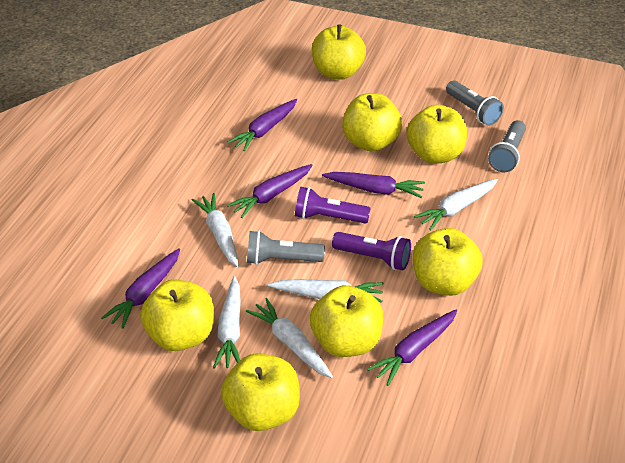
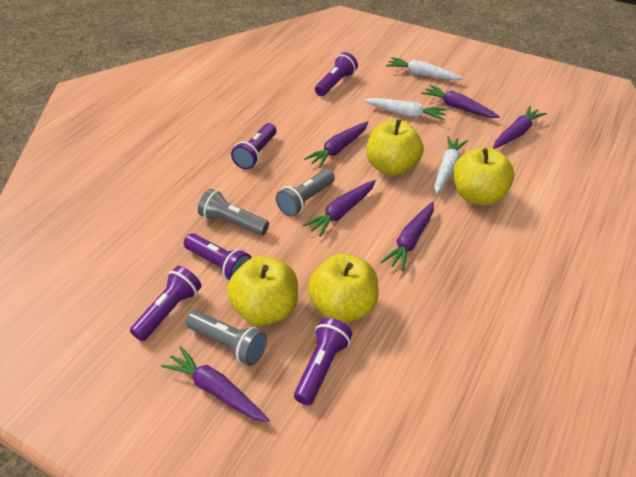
purple carrot: 5 -> 6
purple flashlight: 2 -> 5
white carrot: 5 -> 3
yellow apple: 7 -> 4

